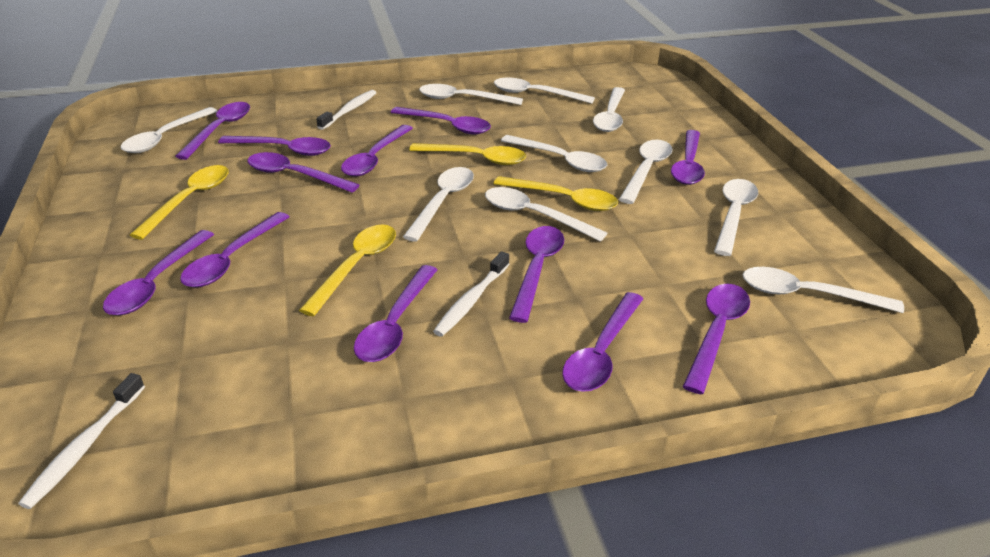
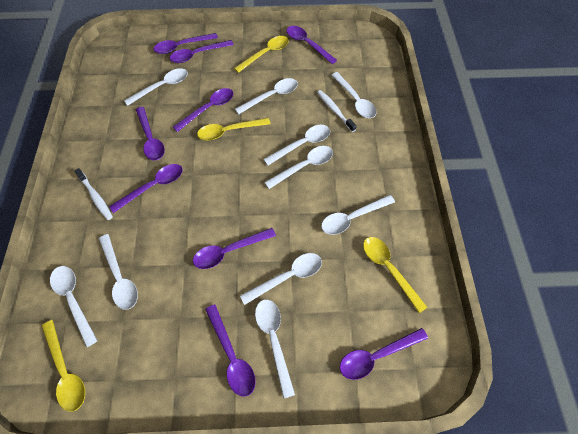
purple spoon: 12 -> 9
white toothbrush: 3 -> 2

